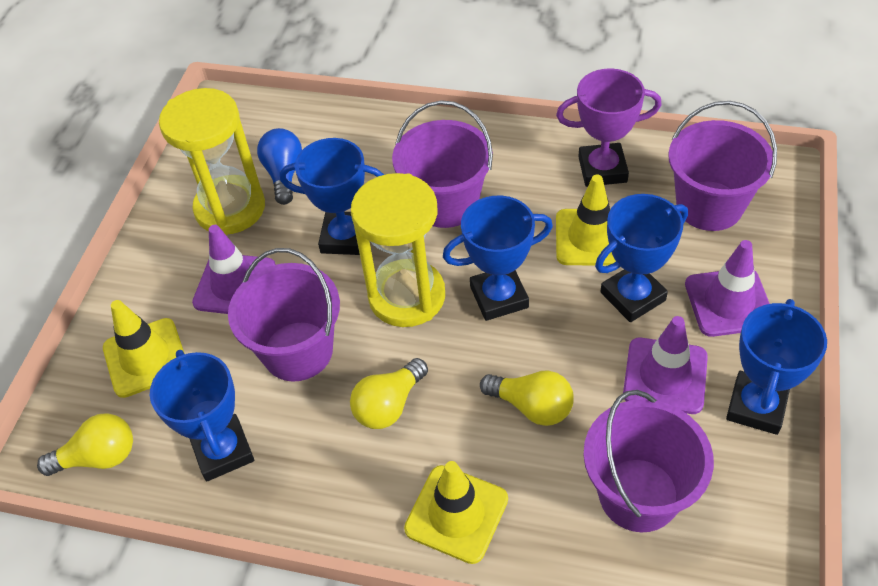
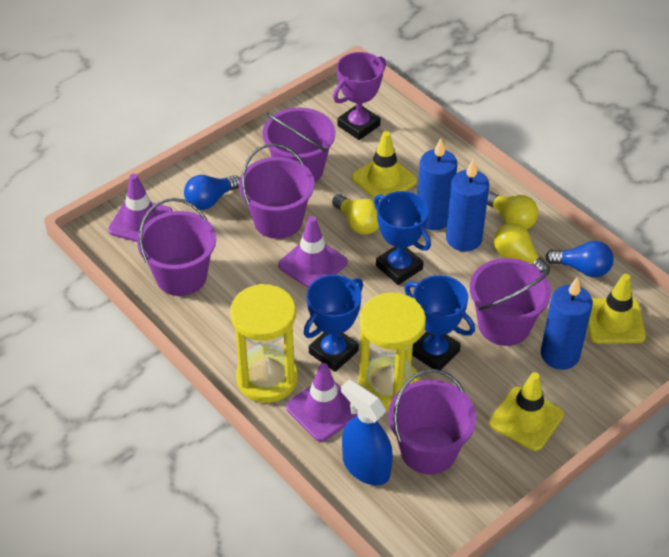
blue candle: 0 -> 3
blue light bulb: 1 -> 2
blue spray bottle: 0 -> 1
blue trophy: 5 -> 3
purple bucket: 4 -> 5

